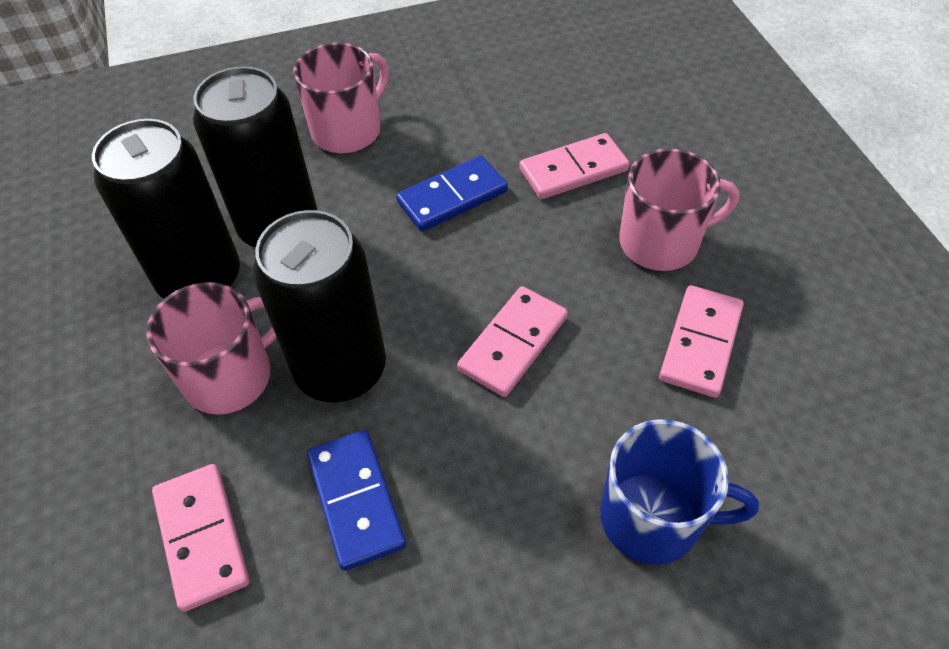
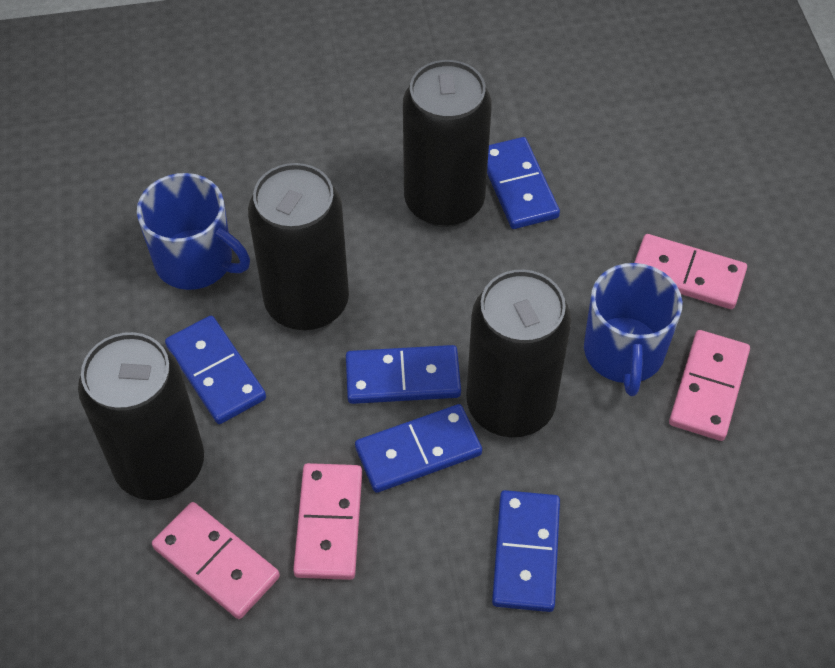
black can: 3 -> 4
blue domino: 2 -> 5
blue mug: 1 -> 2
pink mug: 3 -> 0

